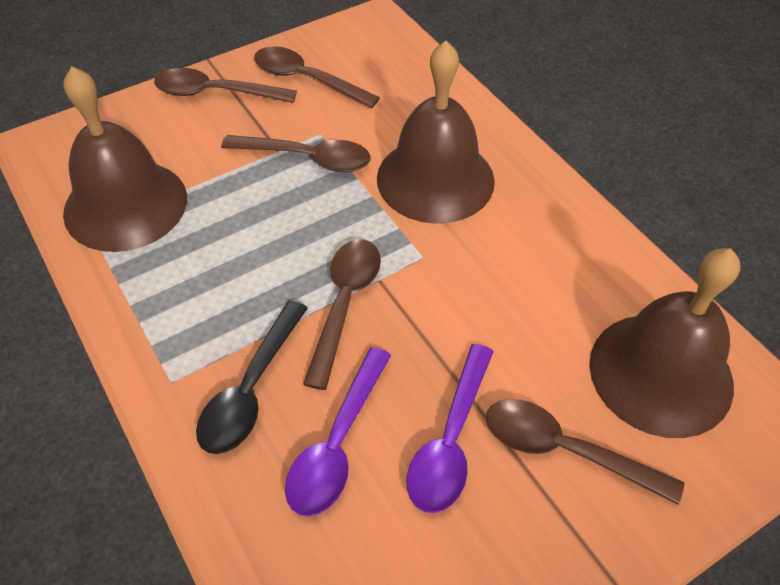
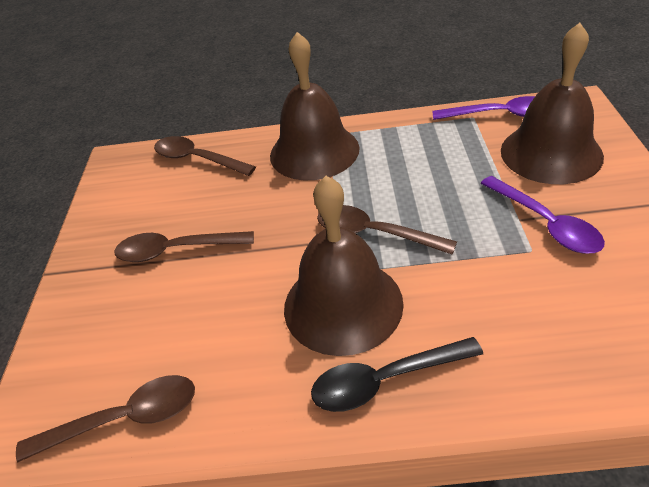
brown spoon: 5 -> 4

